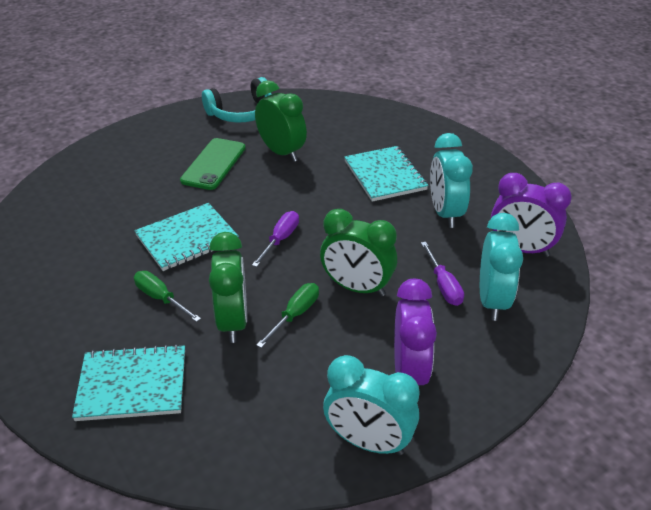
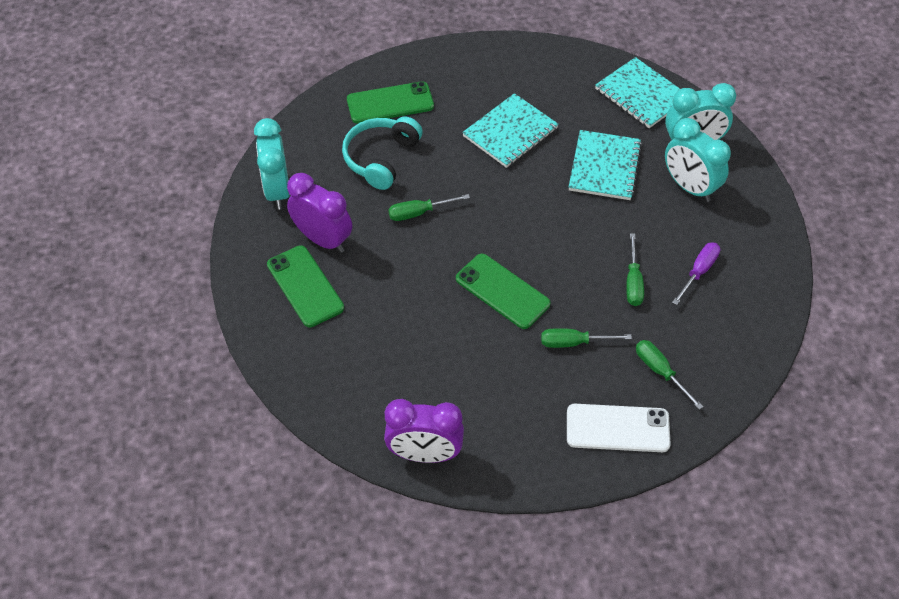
green clock: 3 -> 0
green phone: 1 -> 3
green screwdriver: 2 -> 4
purple screwdriver: 2 -> 1
white phone: 0 -> 1

